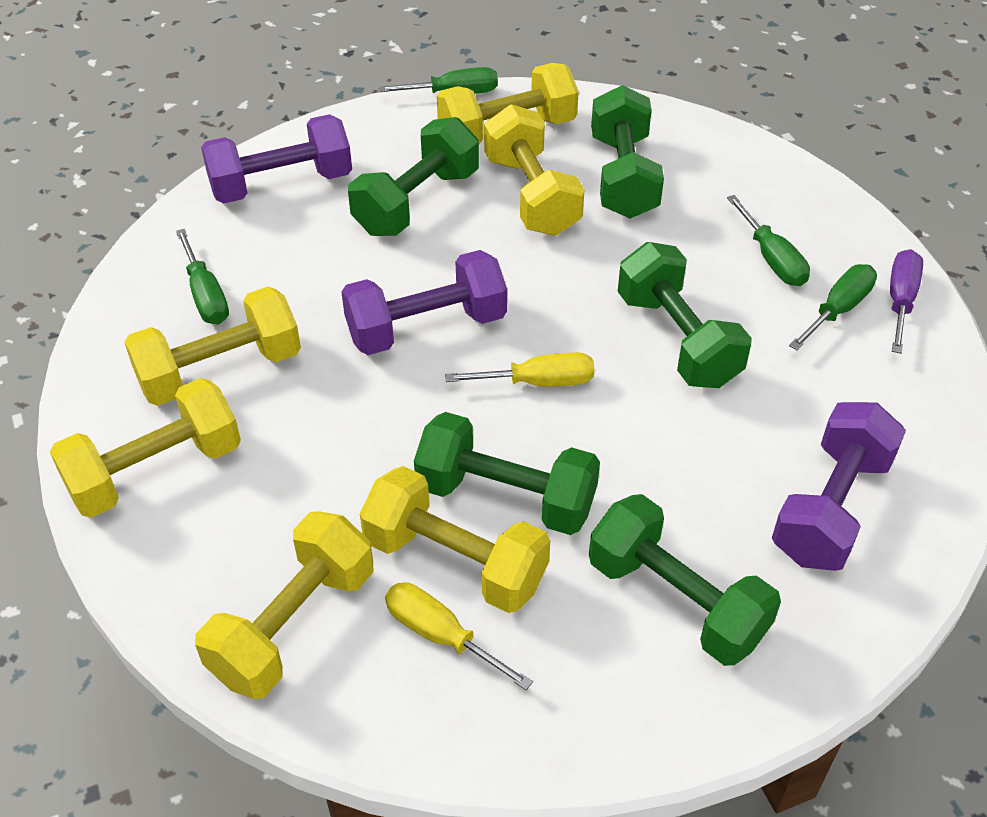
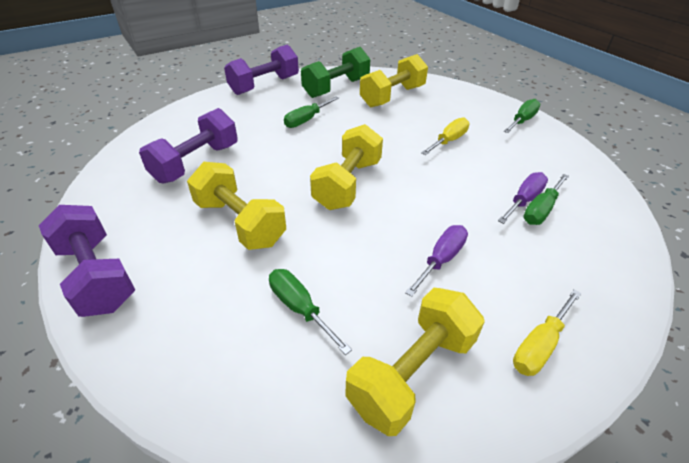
green dumbbell: 5 -> 1
purple screwdriver: 1 -> 2
yellow dumbbell: 6 -> 4

